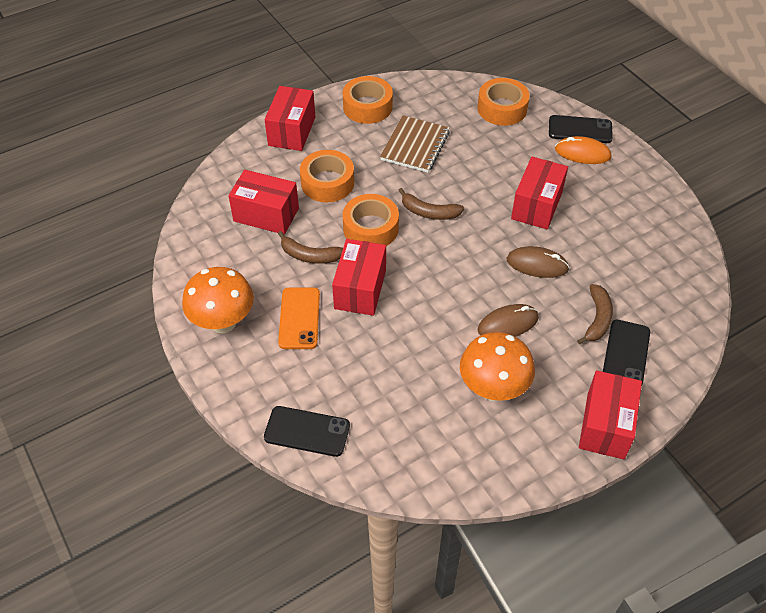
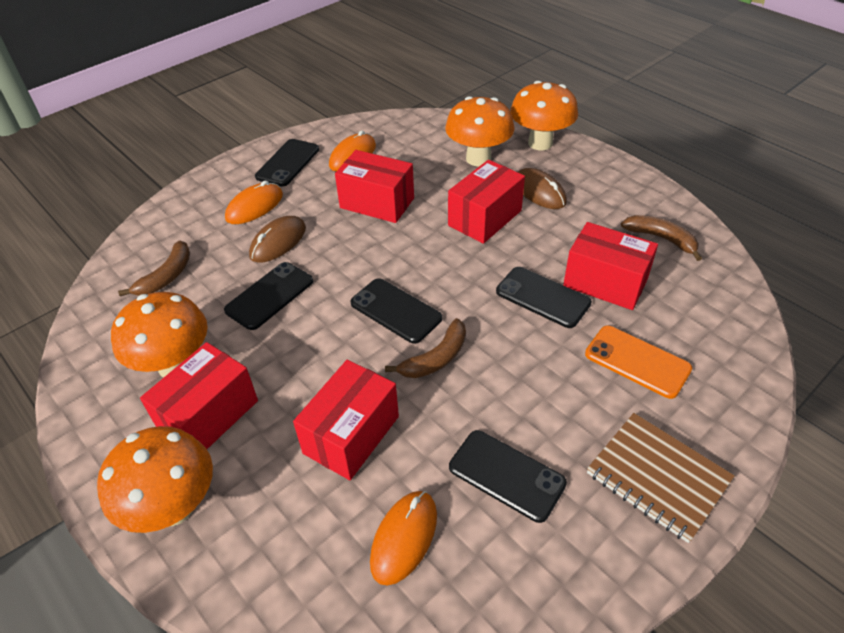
black phone: 3 -> 5
orange mouse: 1 -> 3
orange mushroom: 2 -> 4
orange tape: 4 -> 0

